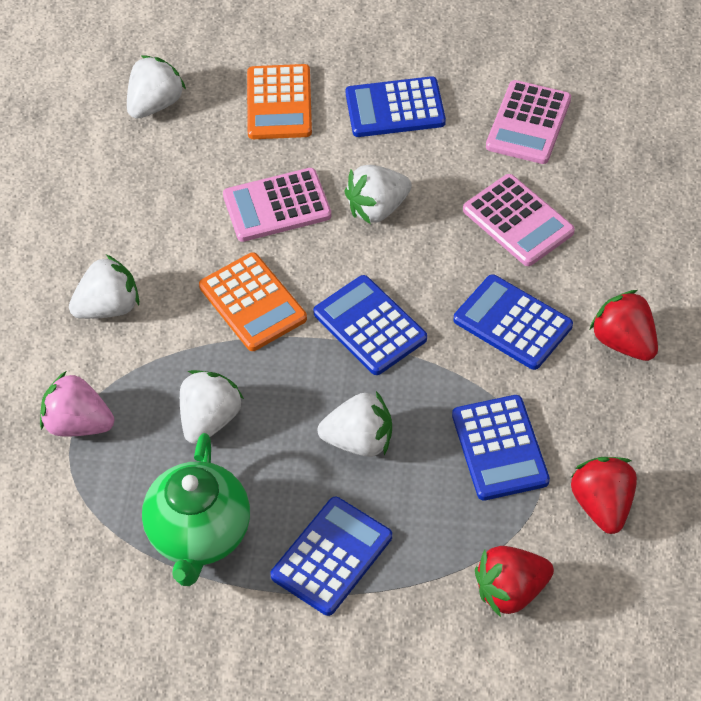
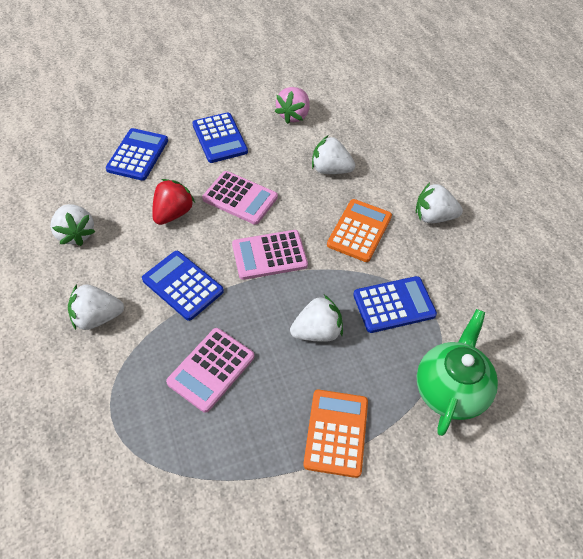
blue calculator: 5 -> 4
red strawberry: 3 -> 1

